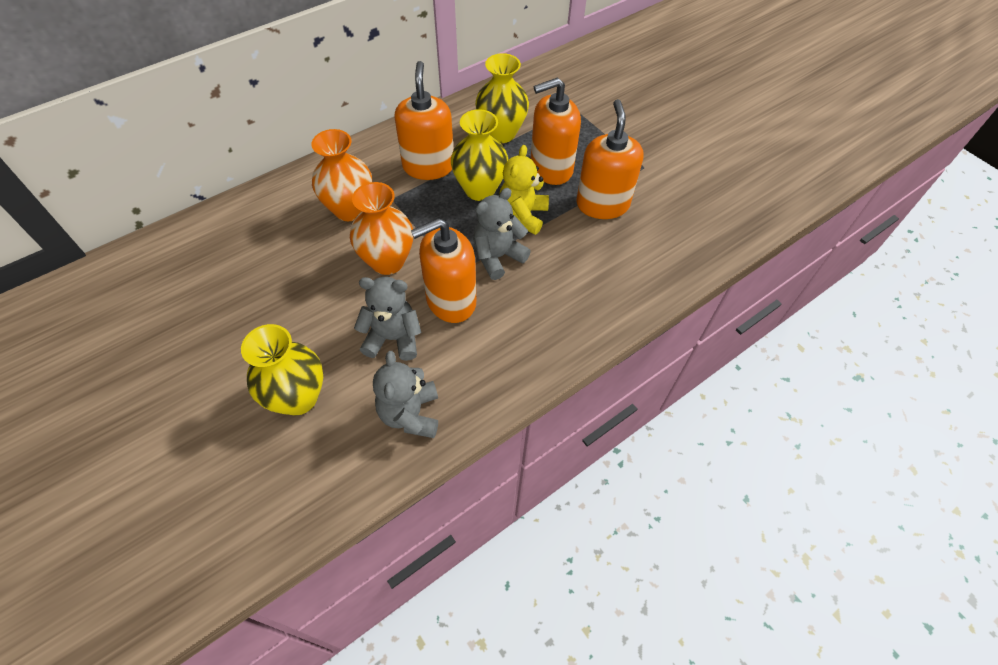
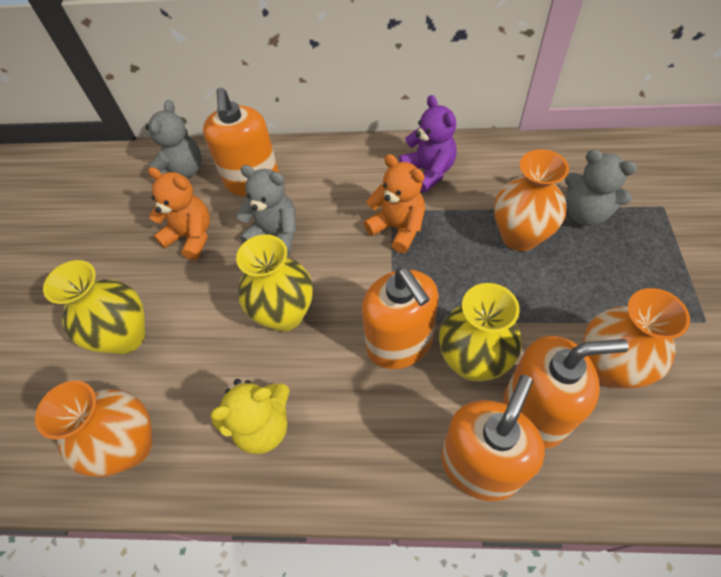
orange teddy bear: 0 -> 2
orange vase: 2 -> 3
purple teddy bear: 0 -> 1

